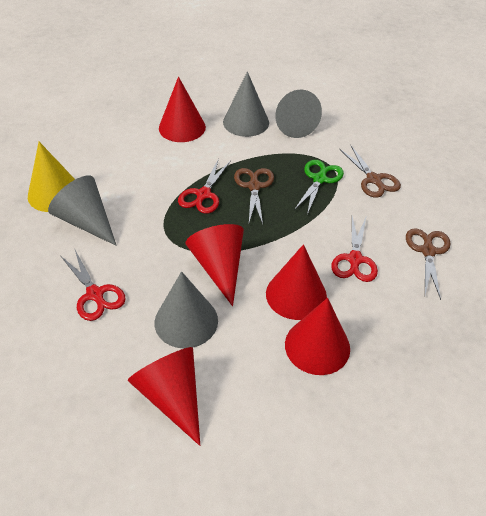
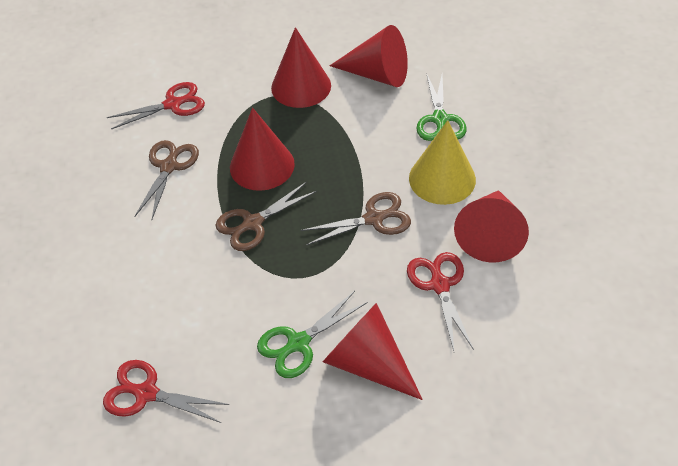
green scissors: 1 -> 2
grey cone: 4 -> 0

